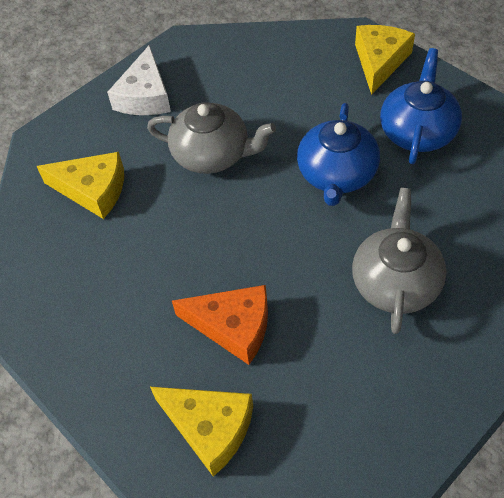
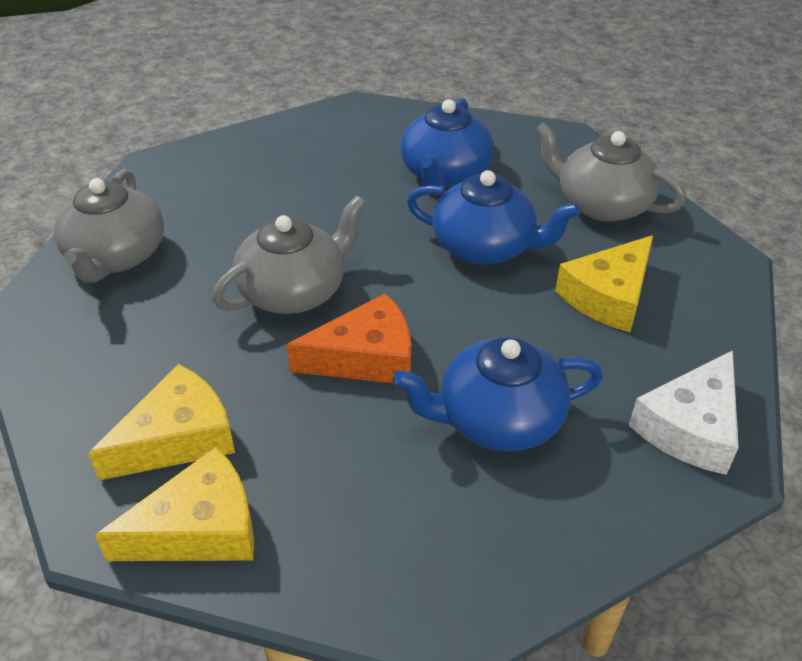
blue teapot: 2 -> 3
grey teapot: 2 -> 3

